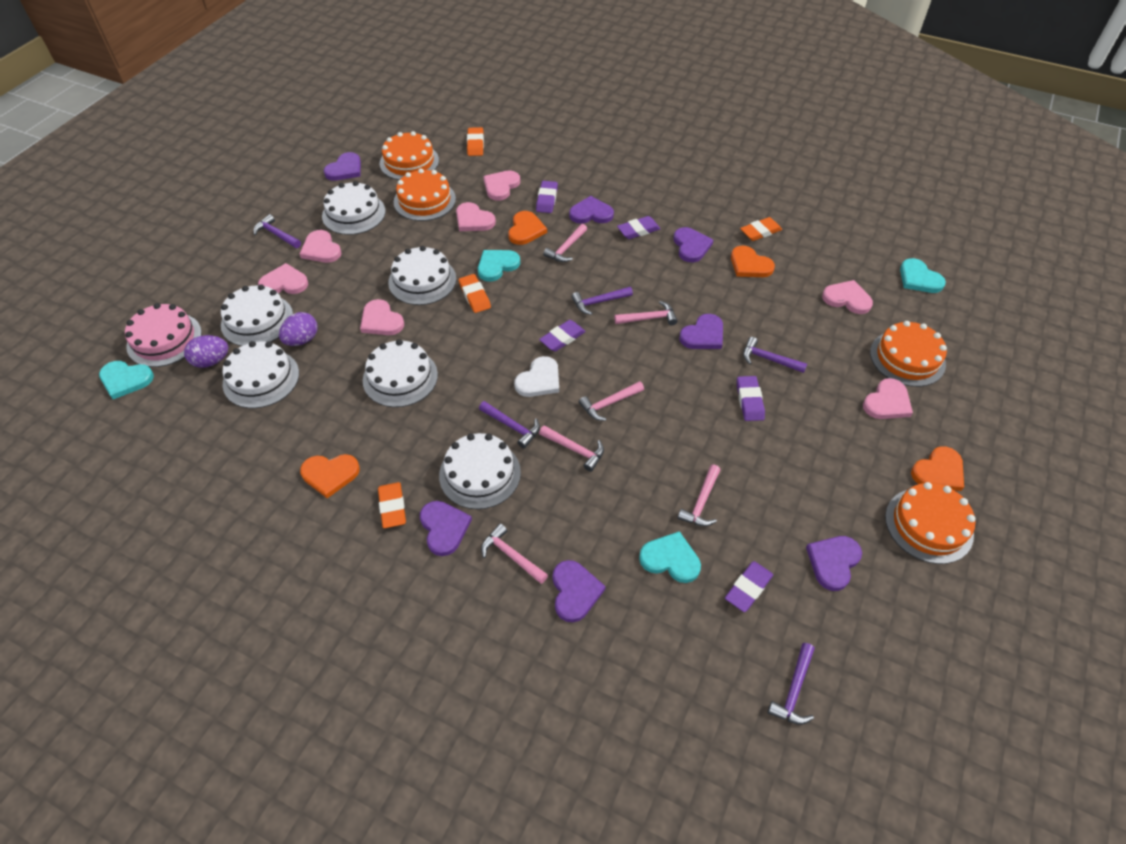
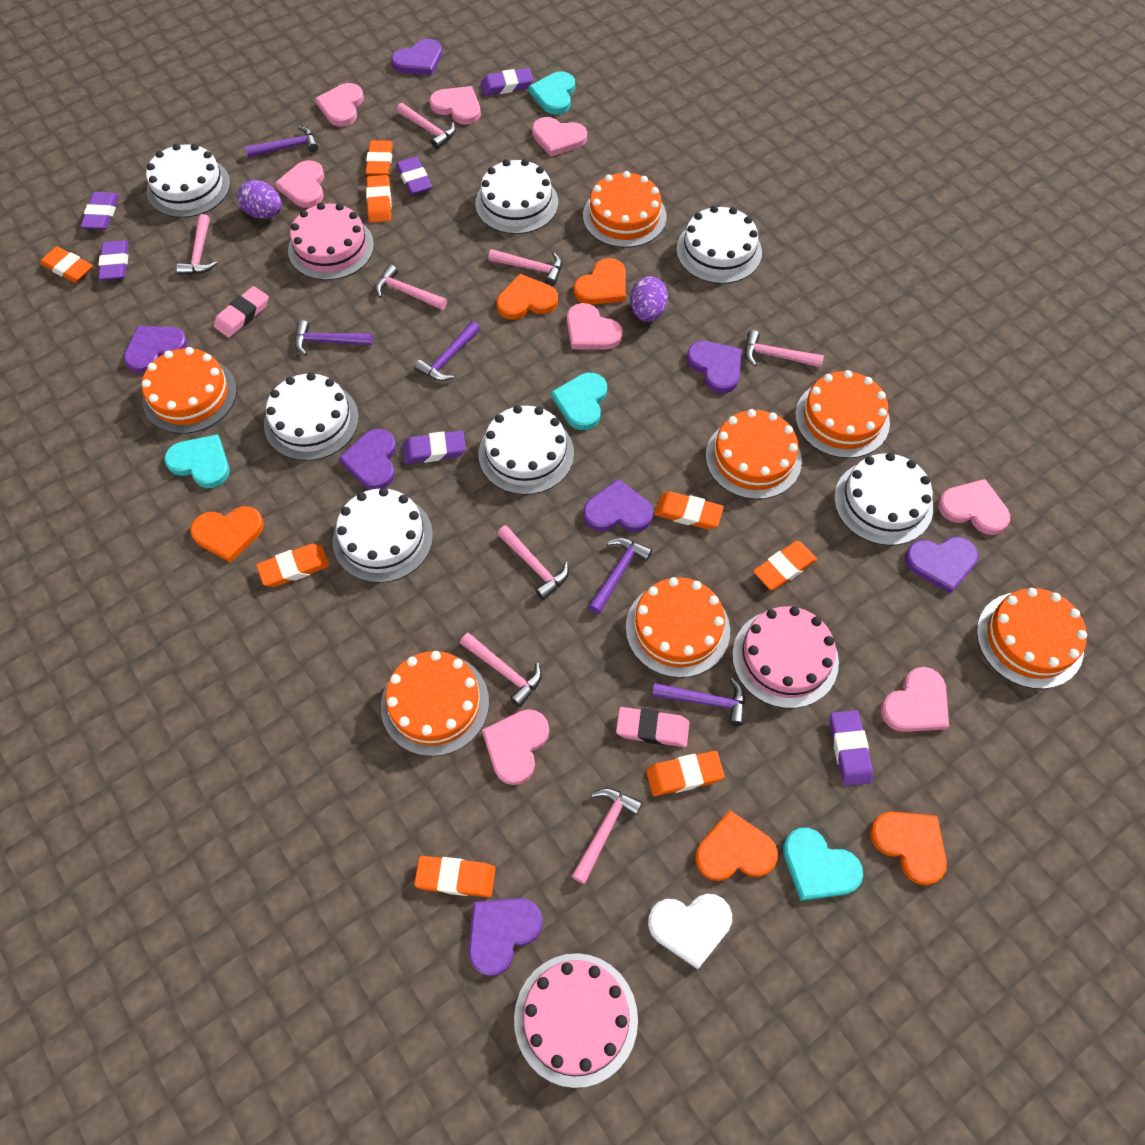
orange cake: 4 -> 7
orange eraser: 4 -> 8
orange heart: 4 -> 5
pink cake: 1 -> 3
pink eraser: 0 -> 2
pink hammer: 6 -> 8
pink heart: 7 -> 8
purple eraser: 5 -> 6
white cake: 6 -> 7

